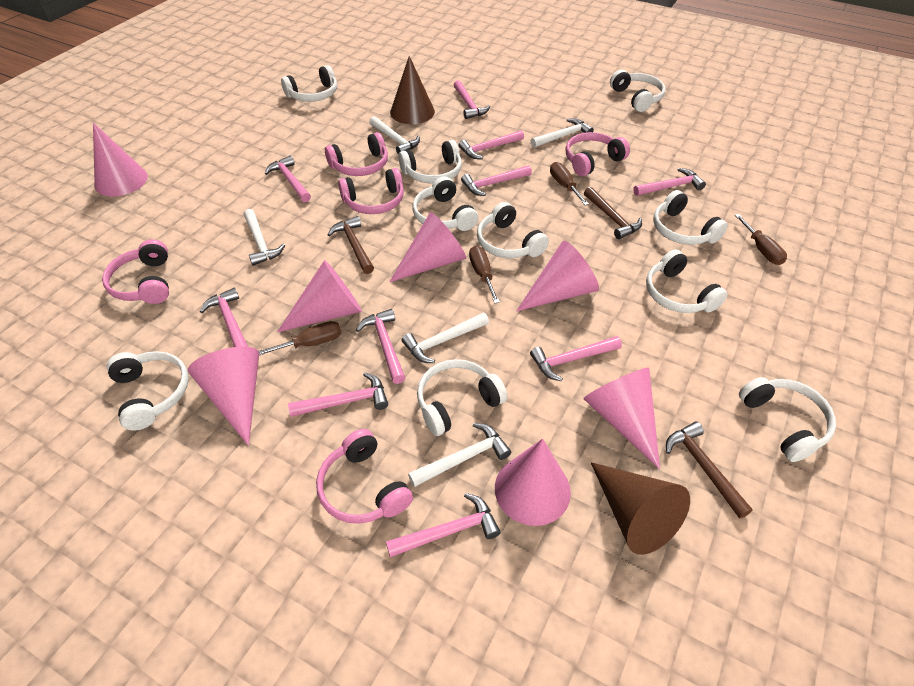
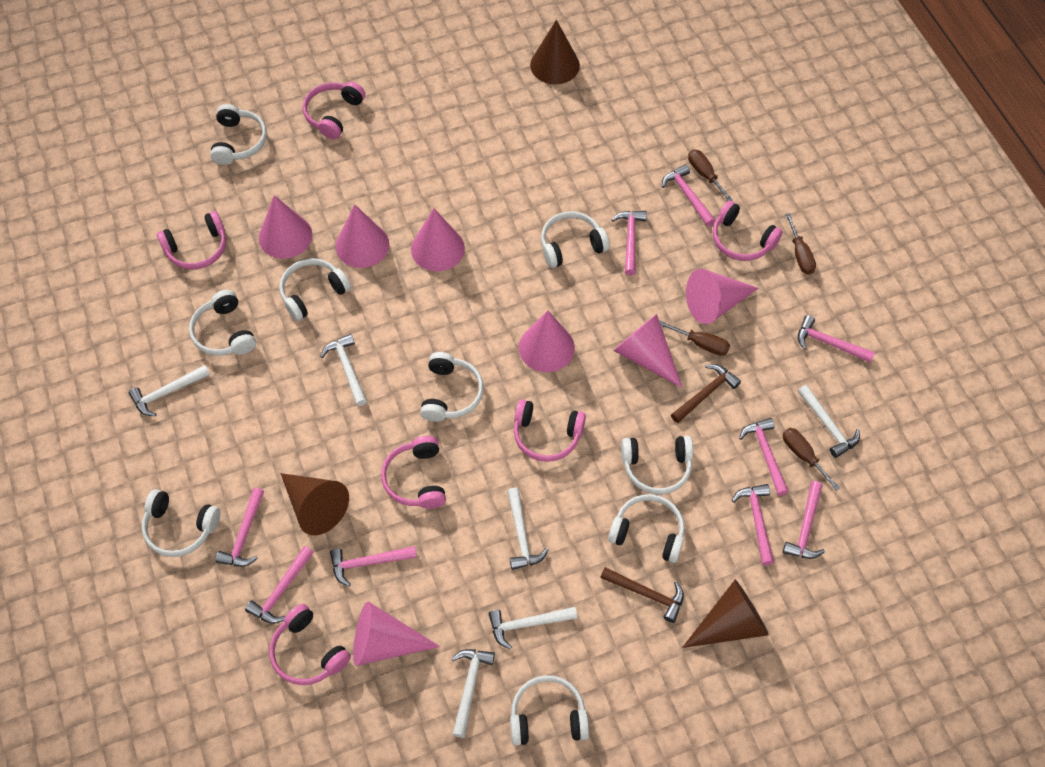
brown cone: 2 -> 3
brown hammer: 3 -> 2
pink hammer: 10 -> 9
pink headphones: 5 -> 6
white hammer: 5 -> 6
white headphones: 10 -> 9

